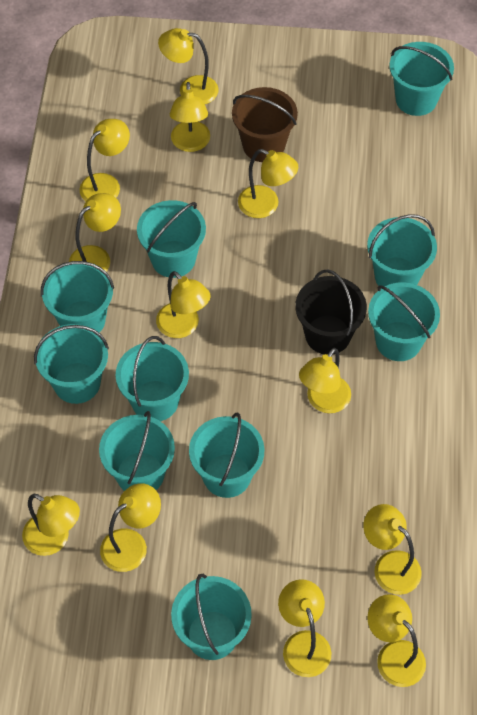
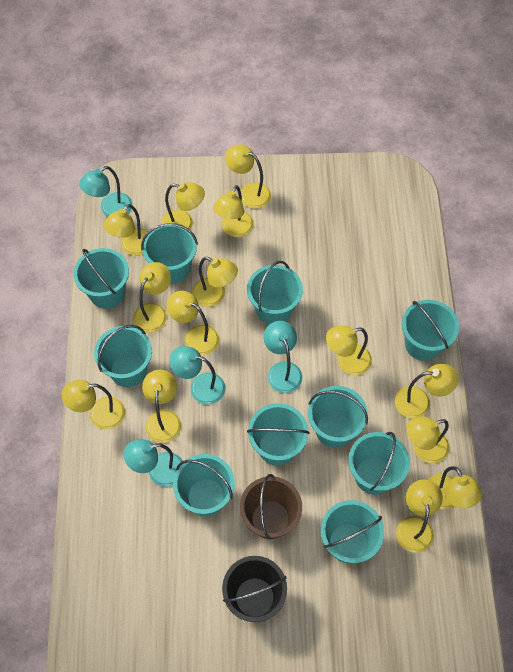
turquoise lamp: 0 -> 4
yellow lamp: 12 -> 14

